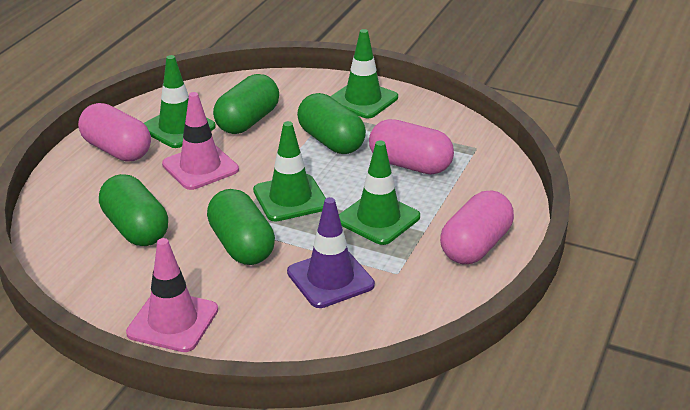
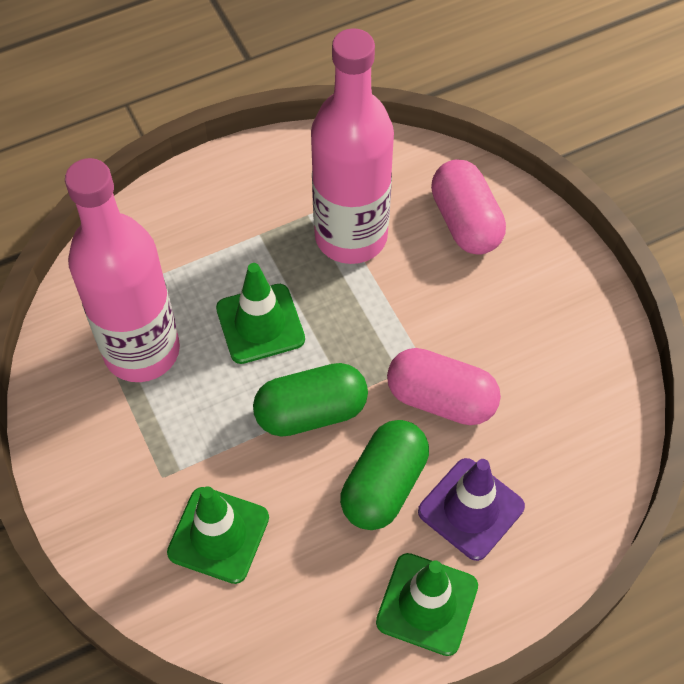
green capsule: 4 -> 2
green traffic cone: 4 -> 3
pink bottle: 0 -> 2
pink capsule: 3 -> 2
pink traffic cone: 2 -> 0

